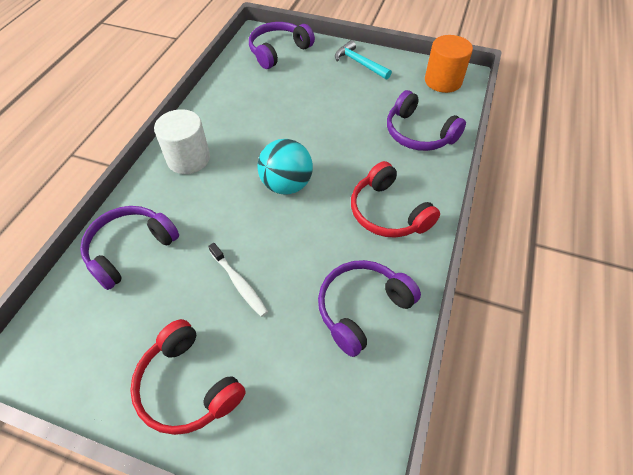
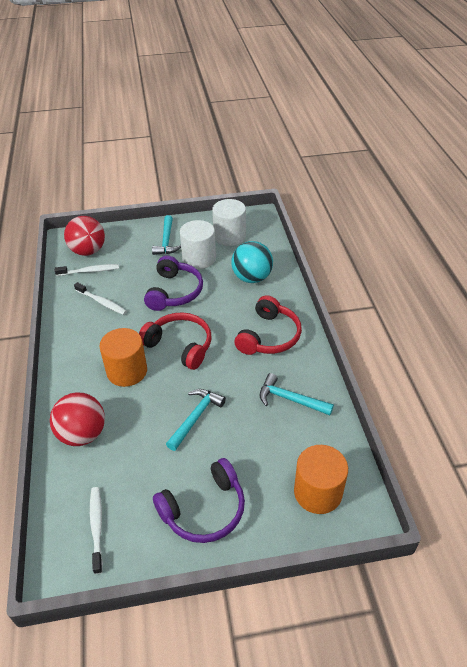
orange cylinder: 1 -> 2
purple headphones: 4 -> 2
red ball: 0 -> 2
turquoise hammer: 1 -> 3
white cylinder: 1 -> 2
white toothbrush: 1 -> 3

